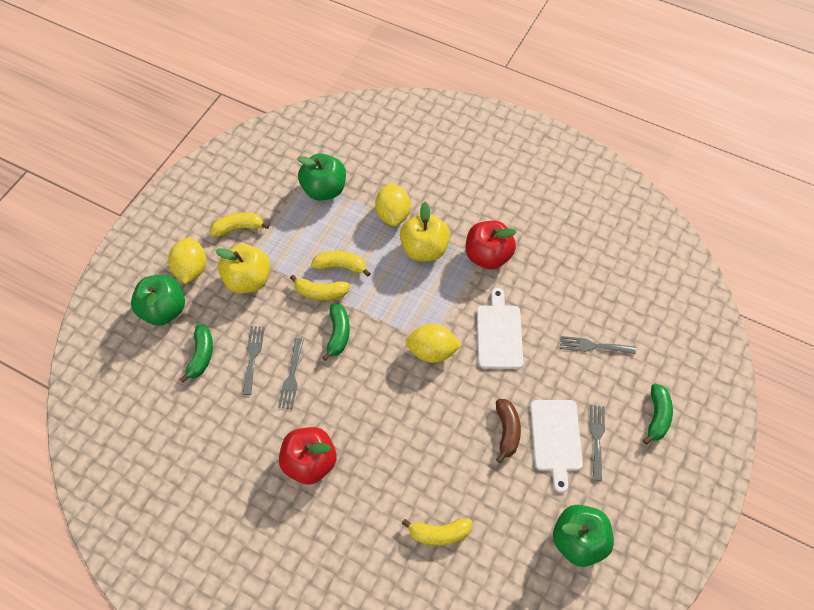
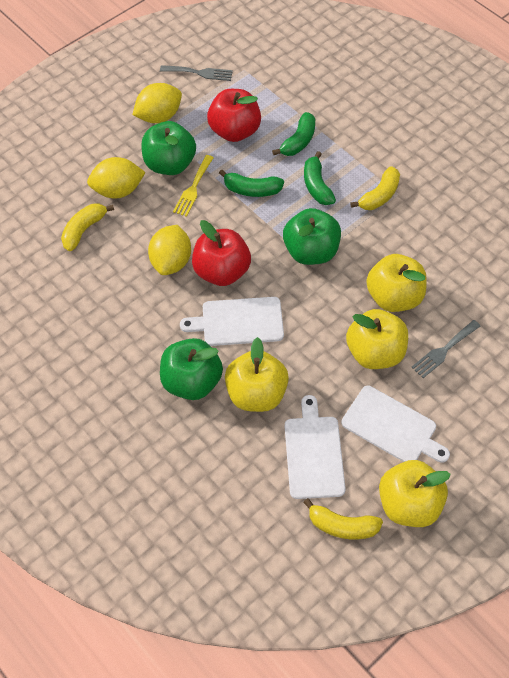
brown banana: 1 -> 0
grey fork: 4 -> 2
white cutting board: 2 -> 3
yellow apple: 2 -> 4
yellow banana: 4 -> 3
yellow fork: 0 -> 1

